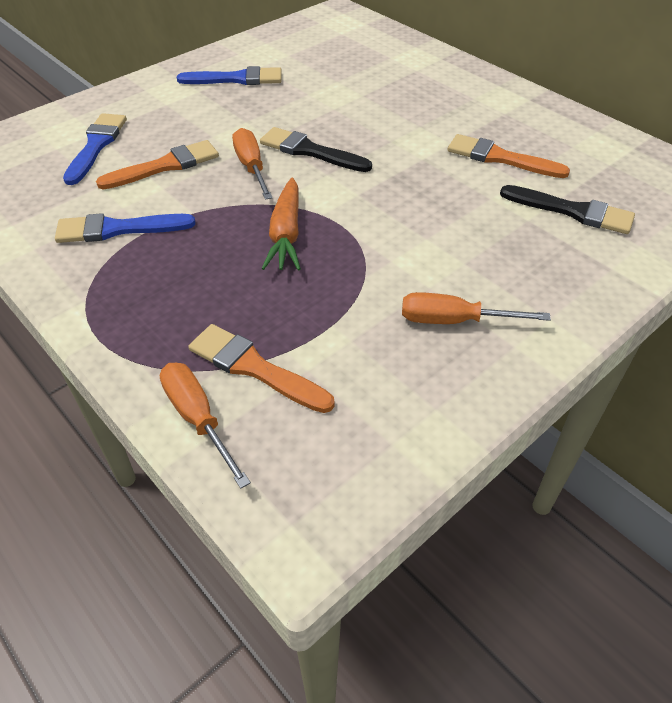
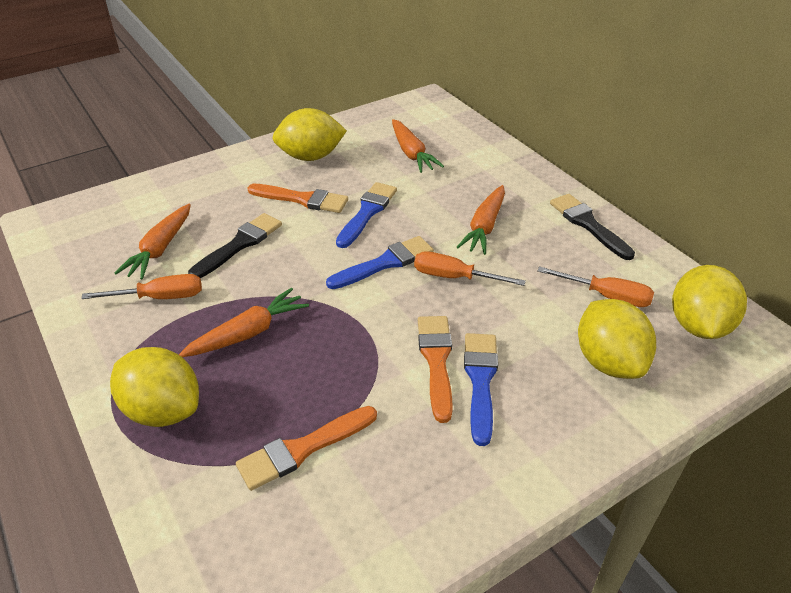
orange carrot: 1 -> 4
yellow lemon: 0 -> 4

